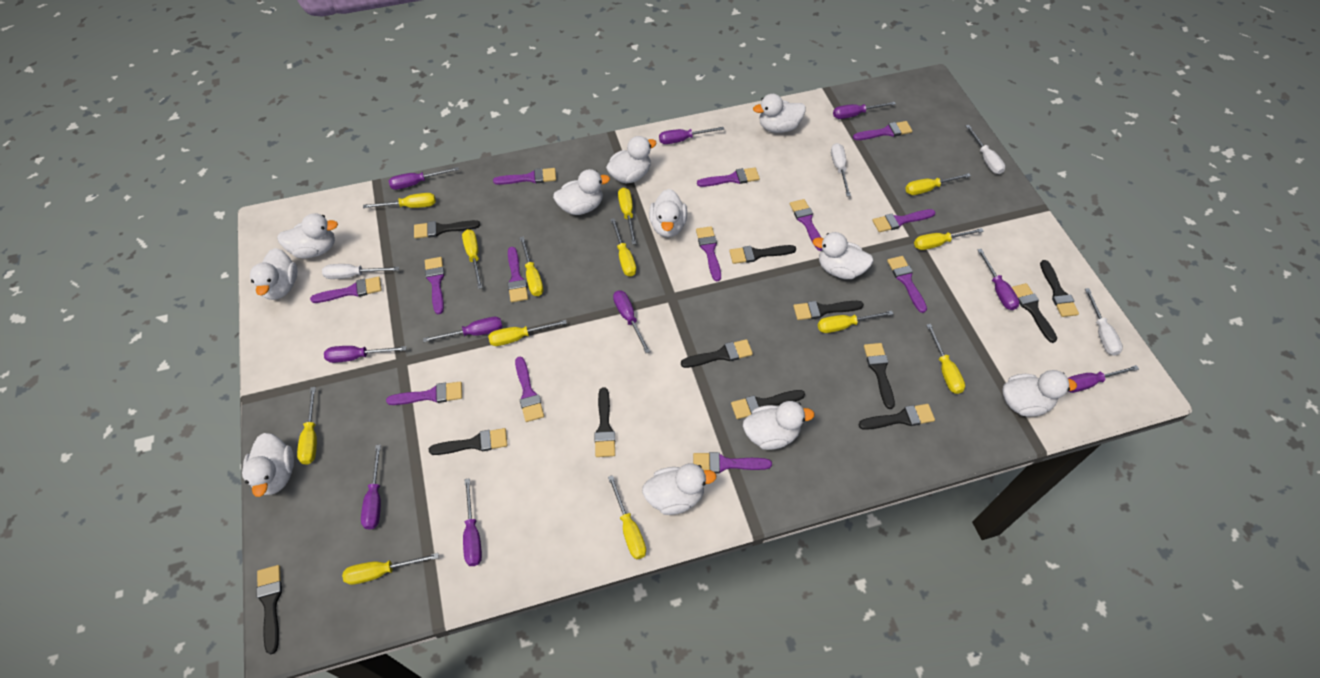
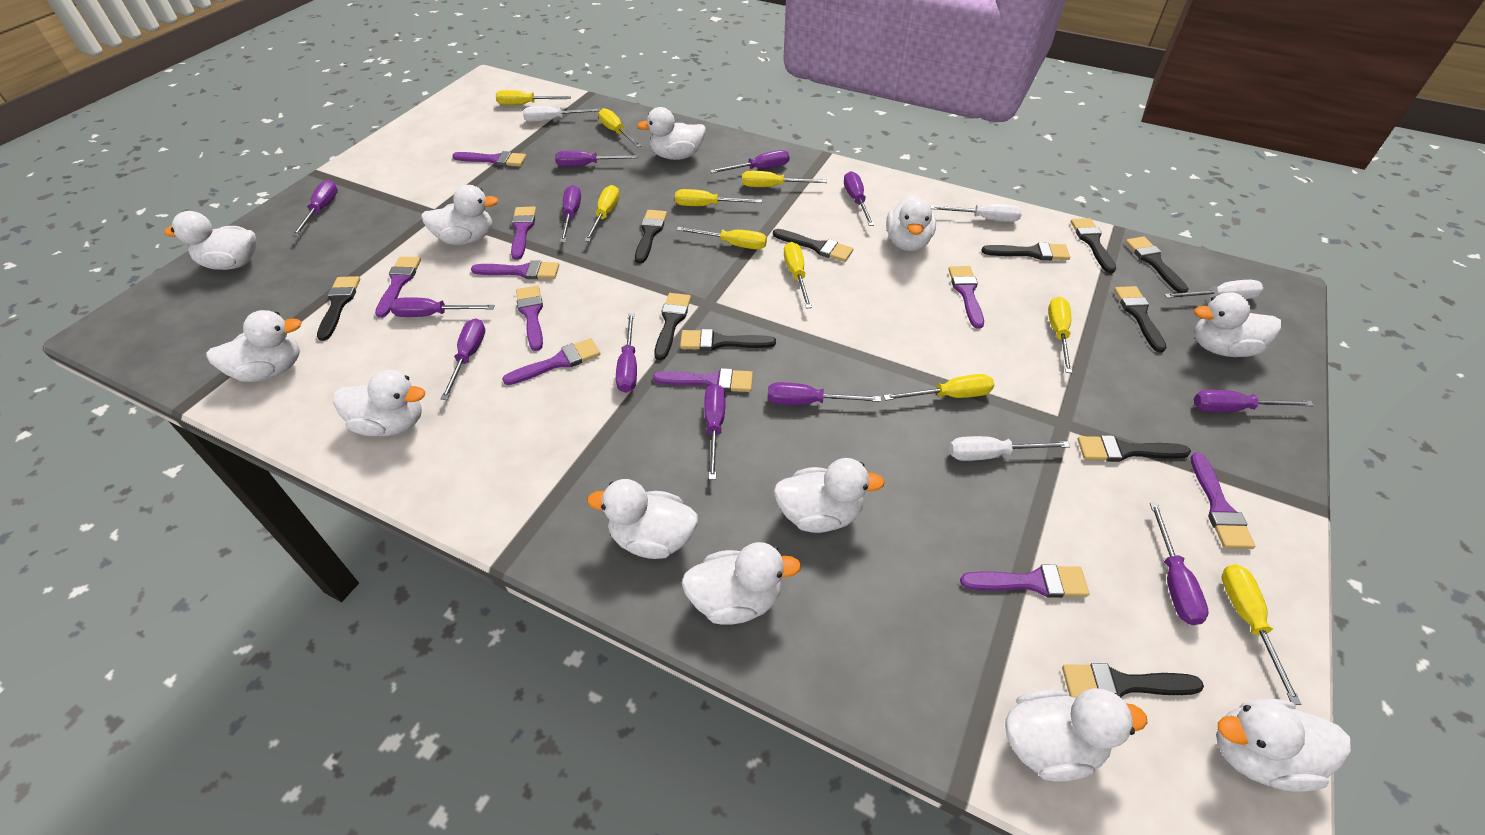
black brush: 12 -> 11
purple brush: 13 -> 10
purple screwdriver: 10 -> 12
white duck: 11 -> 12
yellow screwdriver: 13 -> 10

